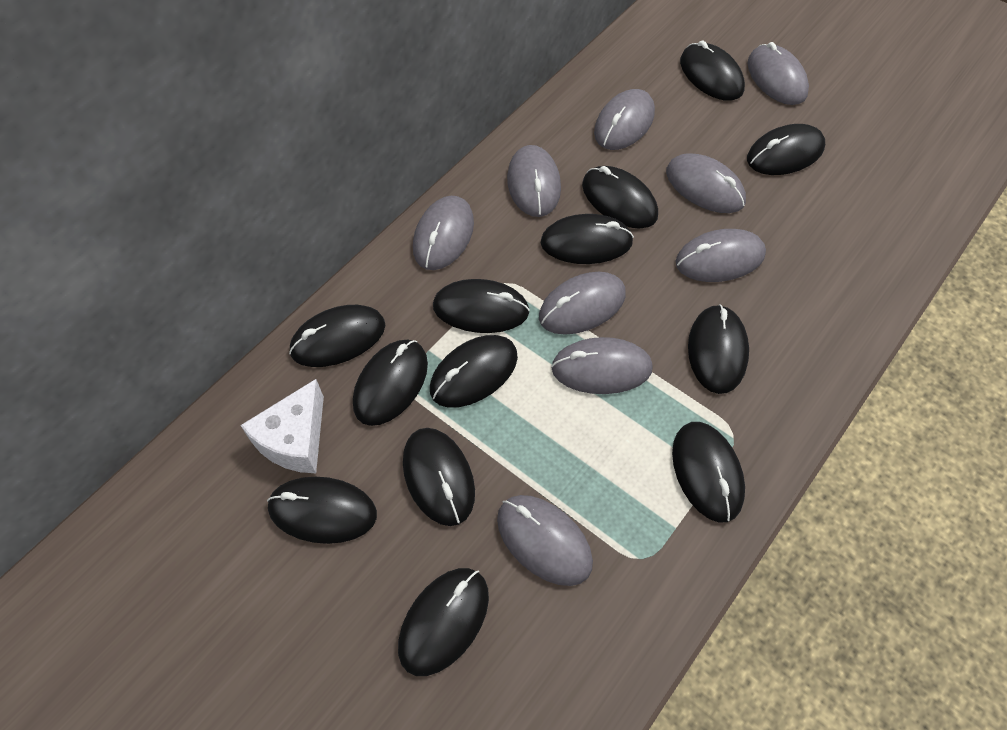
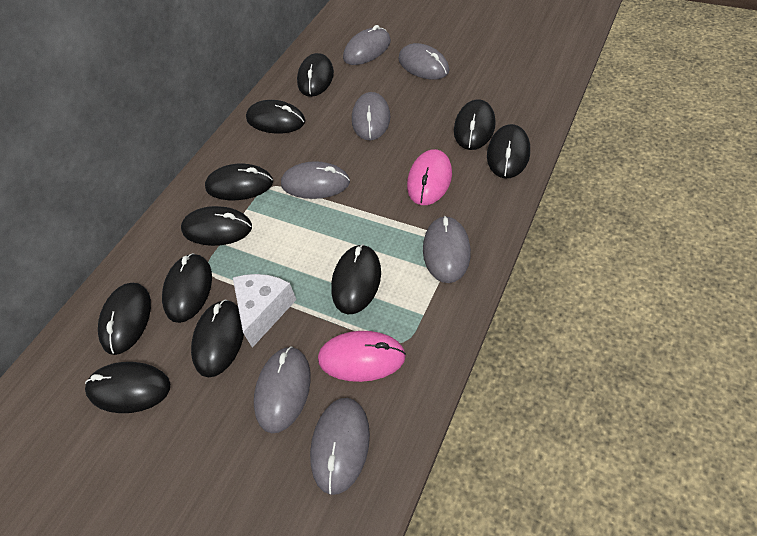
black mouse: 13 -> 11
grey mouse: 9 -> 7
pink mouse: 0 -> 2

